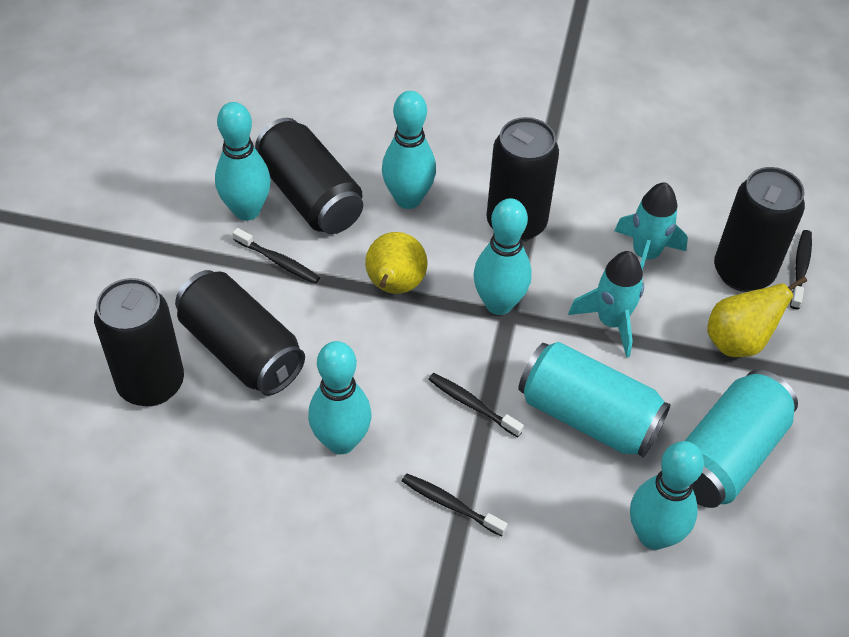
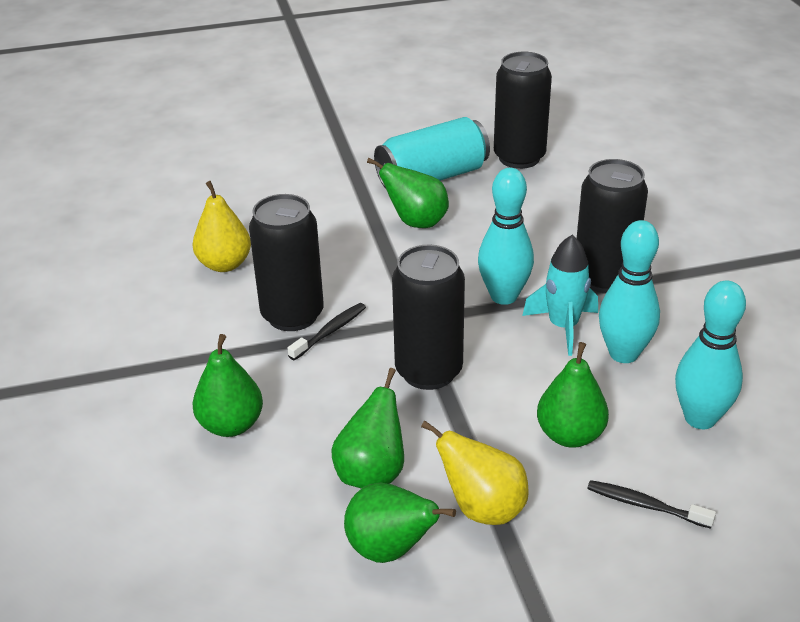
black can: 5 -> 4
black toothbrush: 4 -> 2
green pear: 0 -> 5
turquoise bowling pin: 5 -> 3
turquoise can: 2 -> 1
turquoise rocket: 2 -> 1

